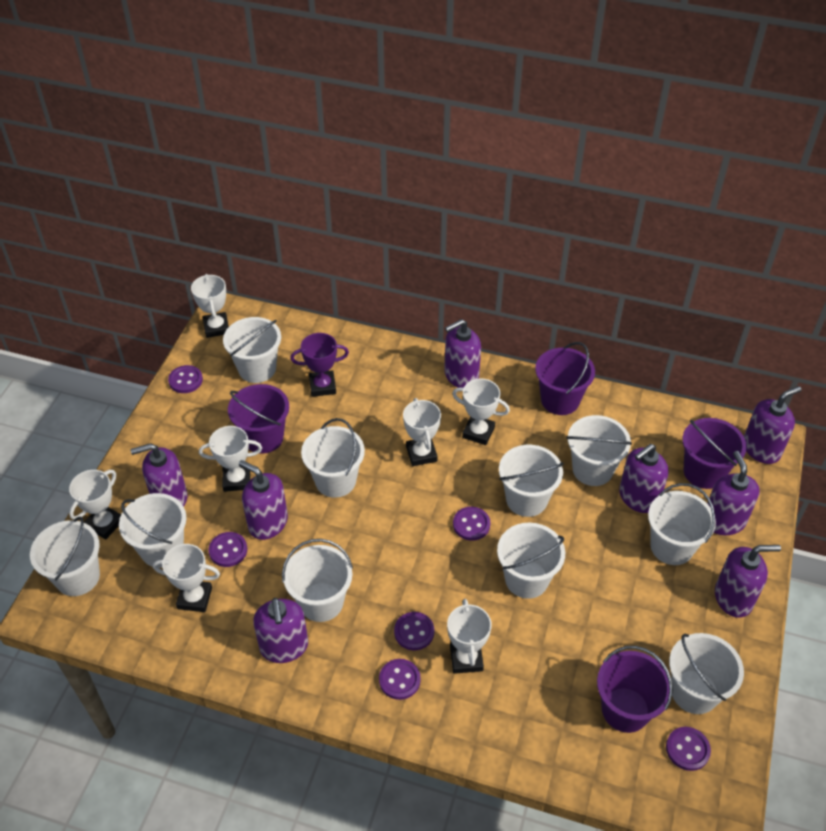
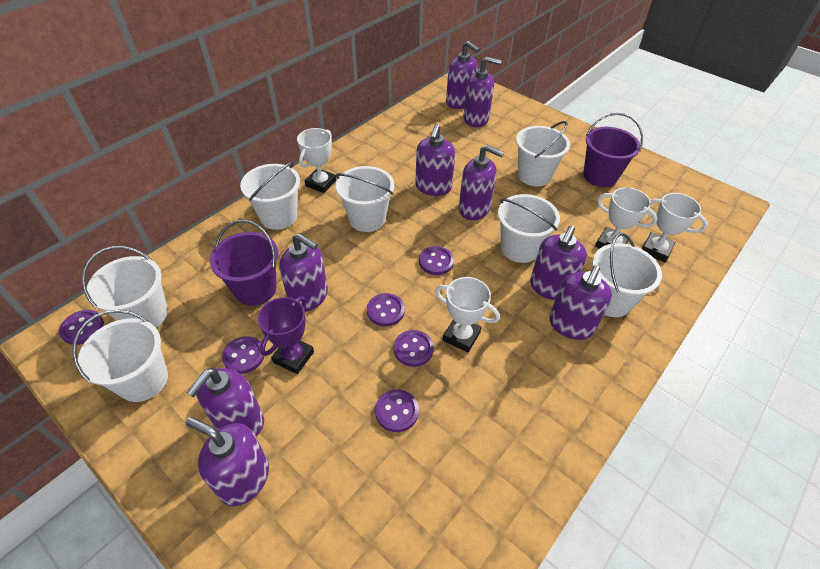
purple bucket: 4 -> 2
purple soap dispenser: 8 -> 9
white bucket: 10 -> 7
white trophy: 7 -> 4

